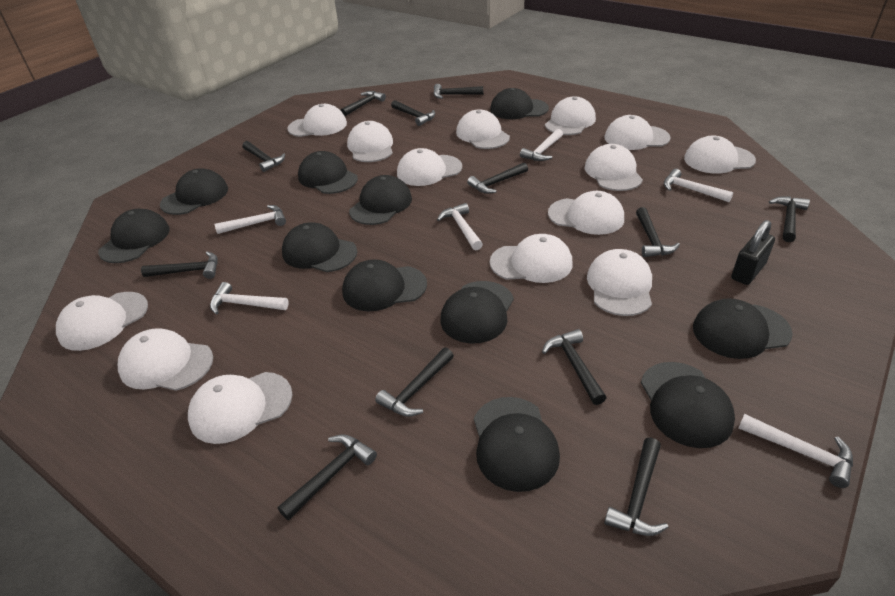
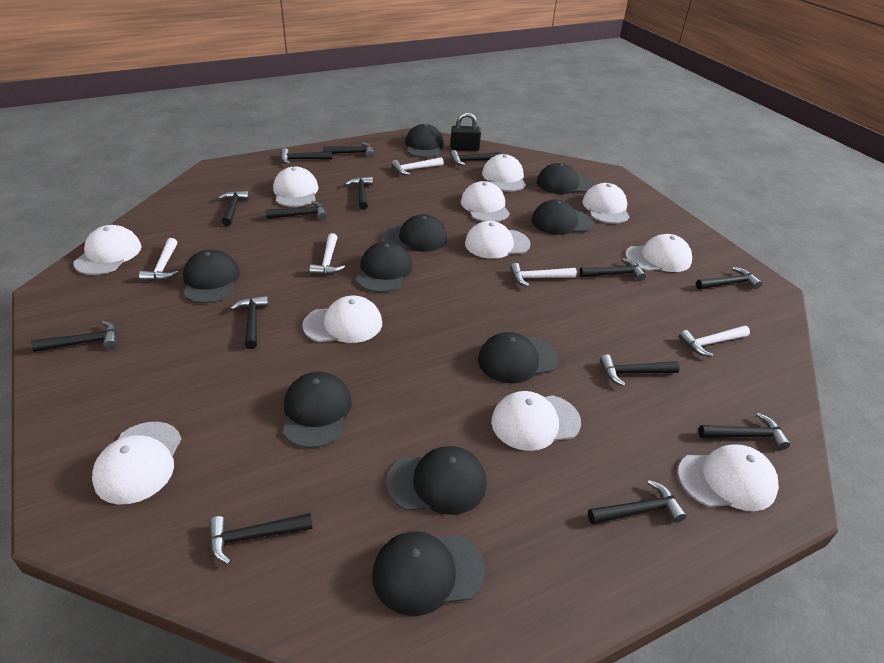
black cap: 11 -> 10
black hammer: 12 -> 14
white cap: 14 -> 11
white hammer: 6 -> 5

